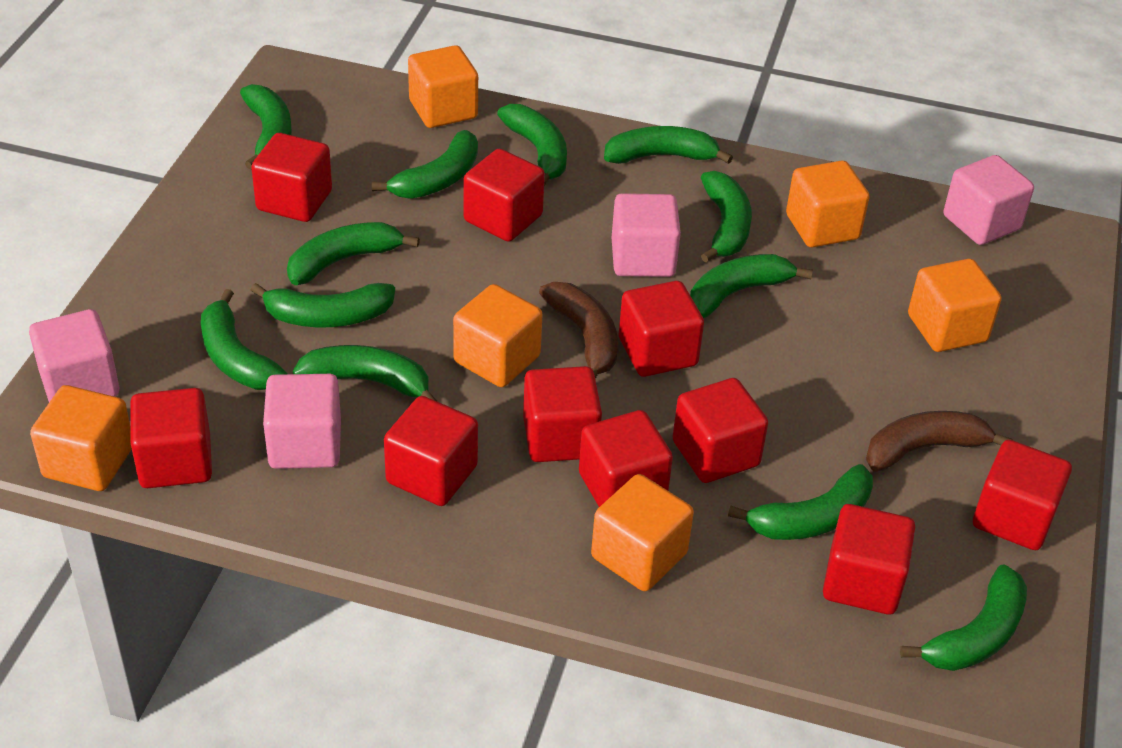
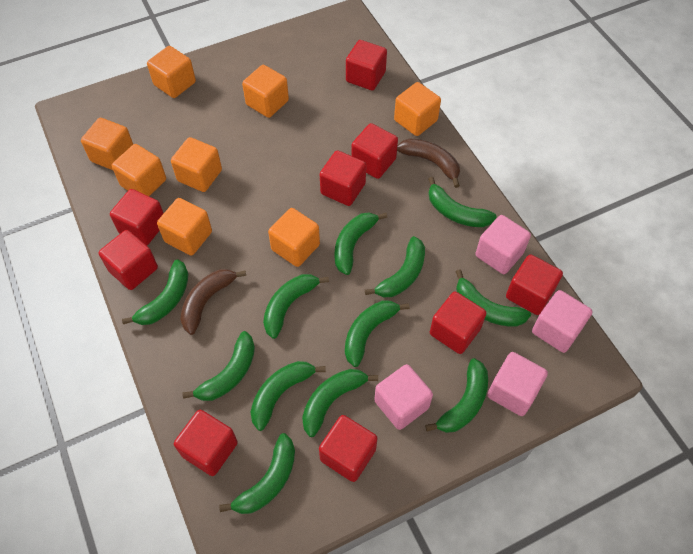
orange cube: 6 -> 8
red cube: 10 -> 9

